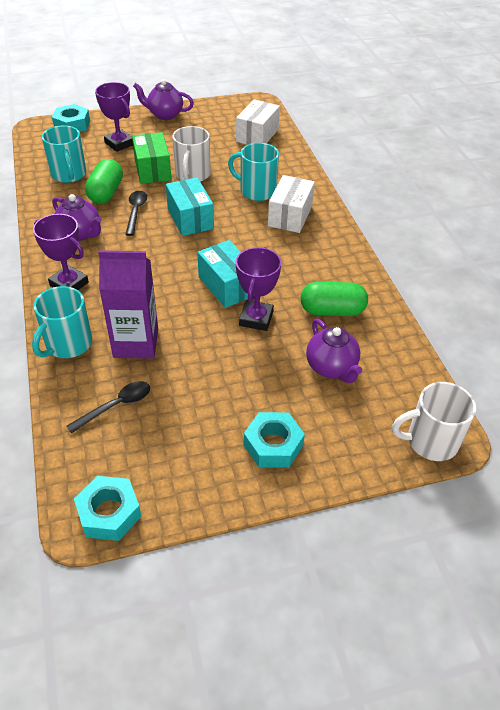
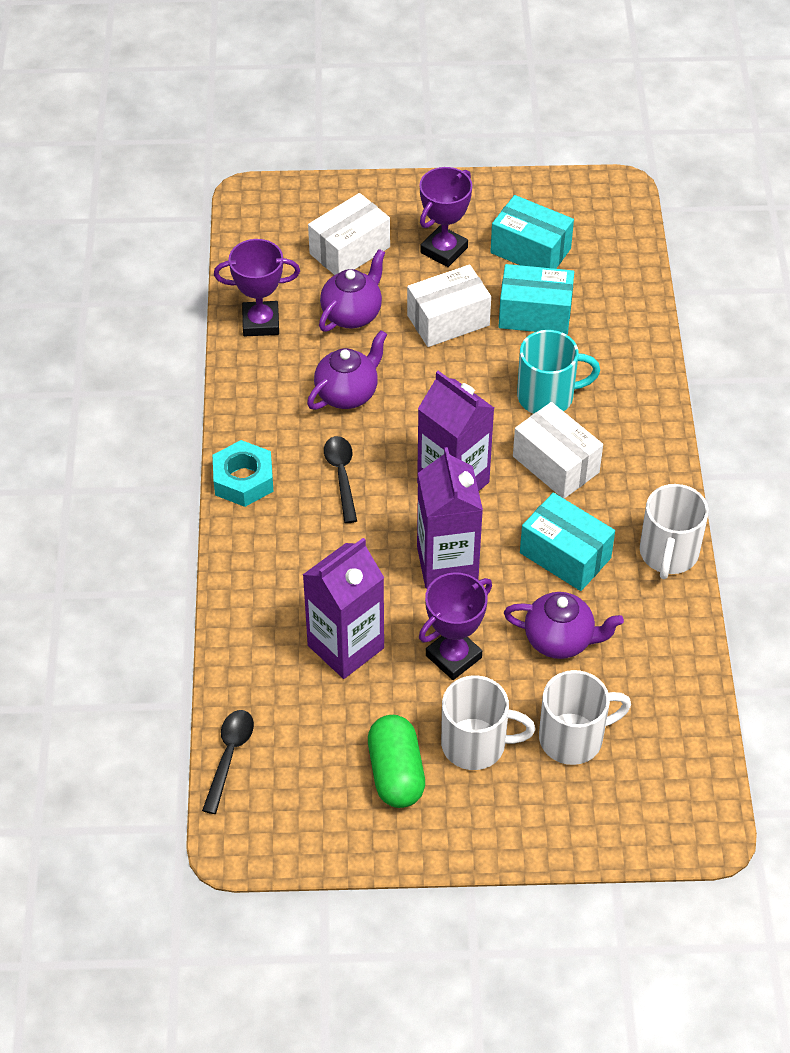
green box: 1 -> 0
green capsule: 2 -> 1
purple carton: 1 -> 3
turquoise box: 2 -> 3
turquoise mug: 3 -> 1
turquoise nut: 3 -> 1
white box: 2 -> 3
white mug: 2 -> 3

